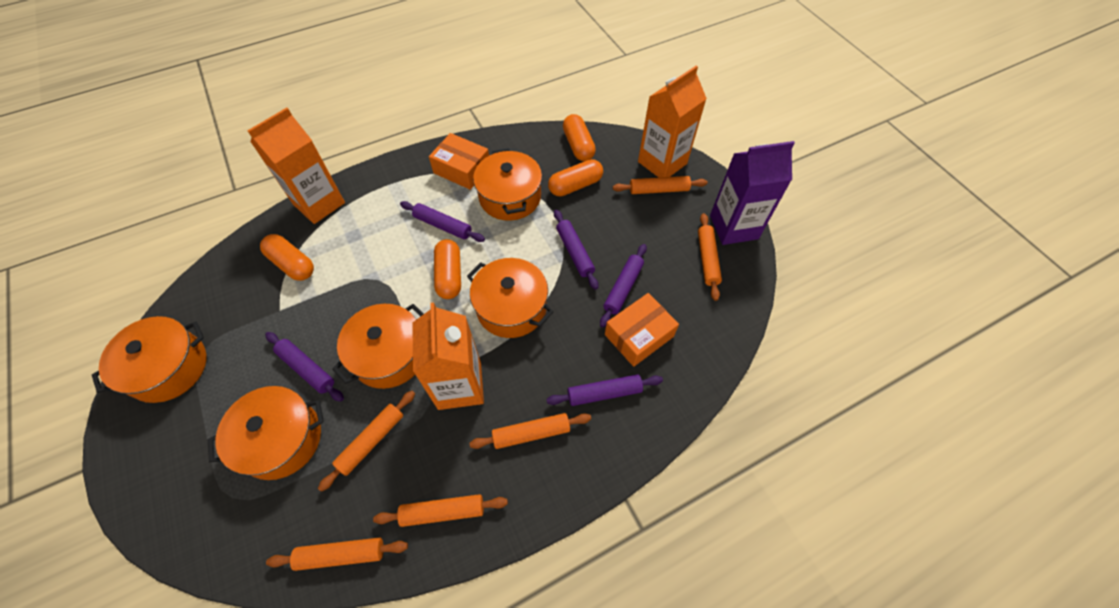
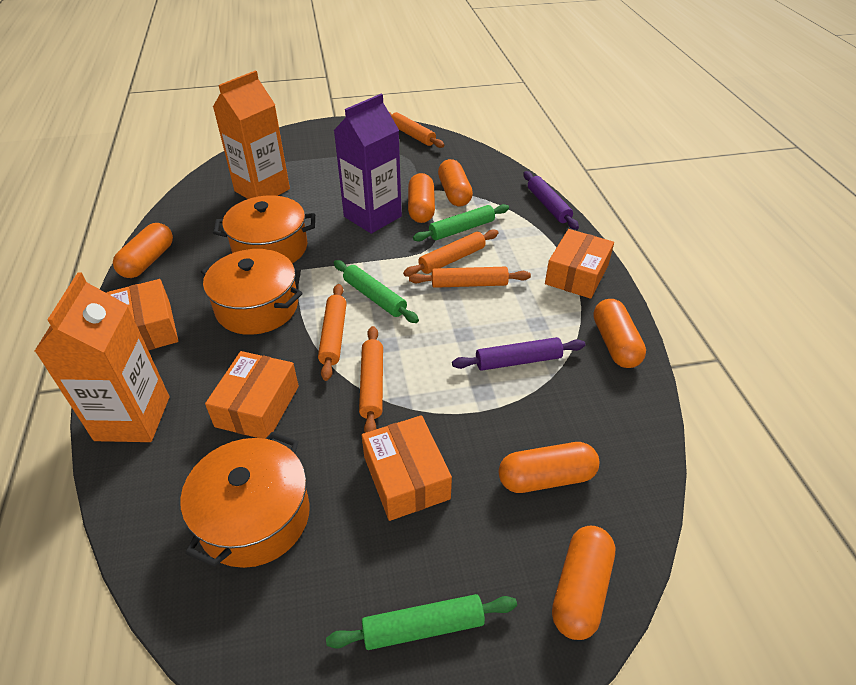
green rolling pin: 0 -> 3
orange box: 2 -> 4
orange capsule: 4 -> 6
orange carton: 3 -> 2
orange pot: 5 -> 3
orange rolling pin: 6 -> 5
purple rolling pin: 5 -> 2

